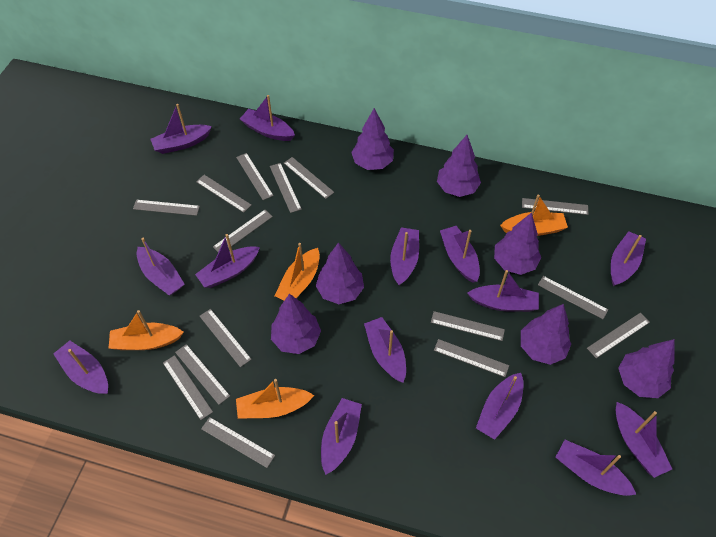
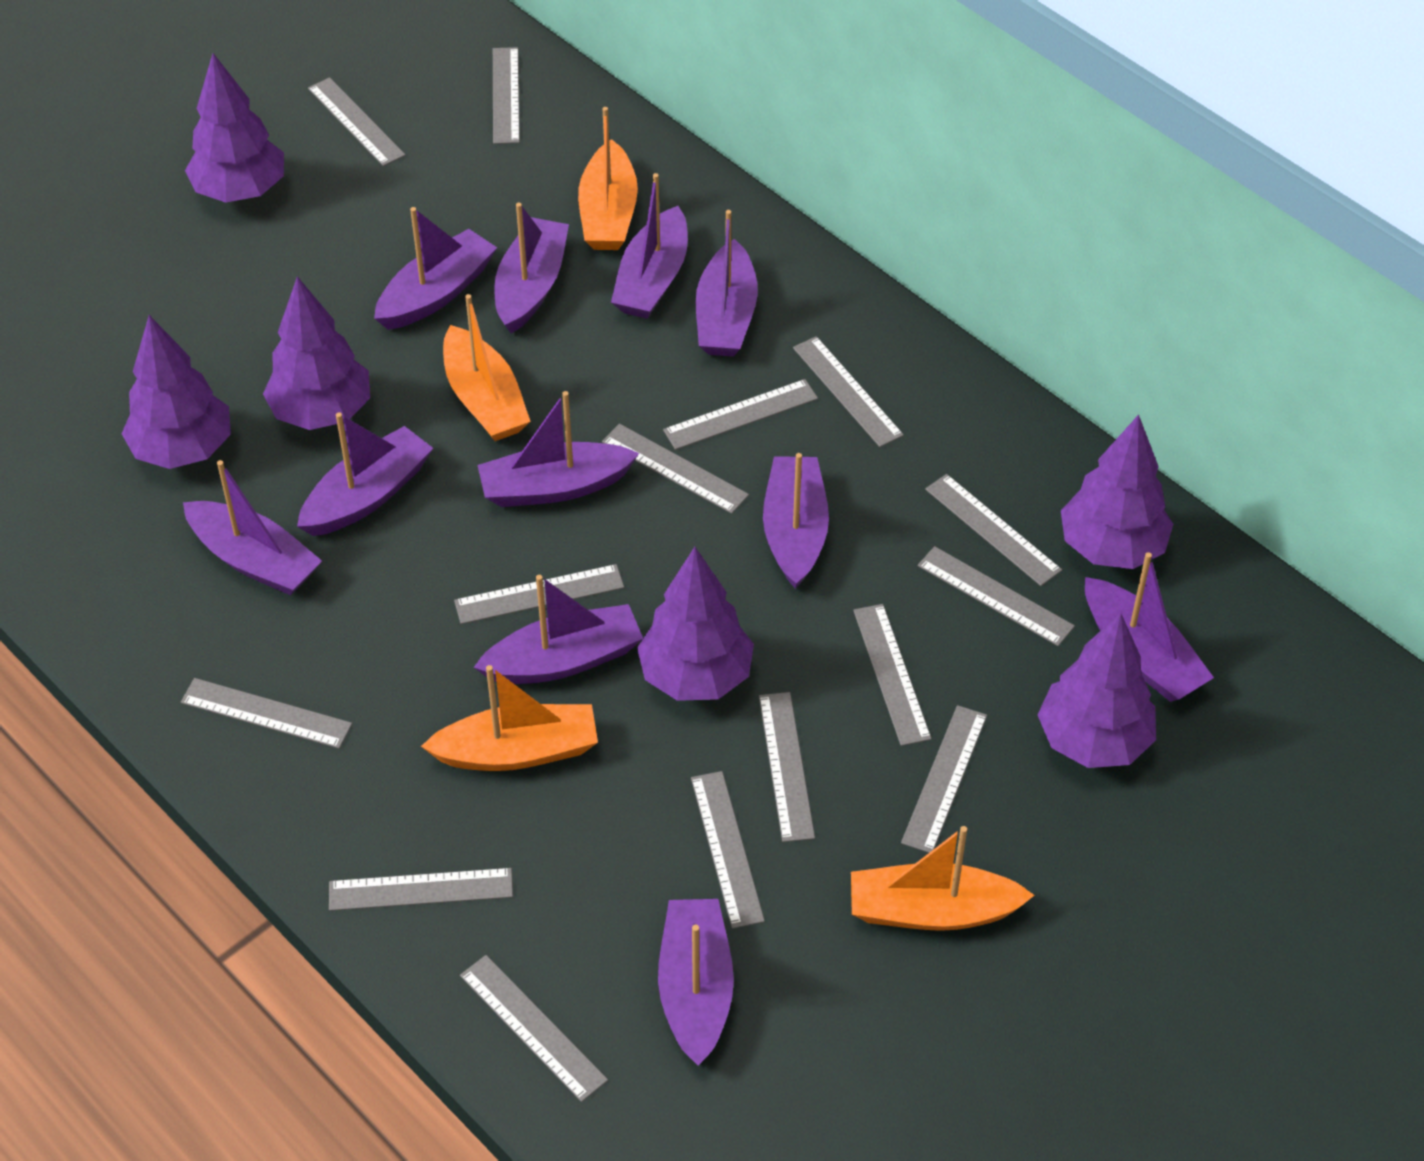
purple boat: 14 -> 11
purple tree: 7 -> 6

